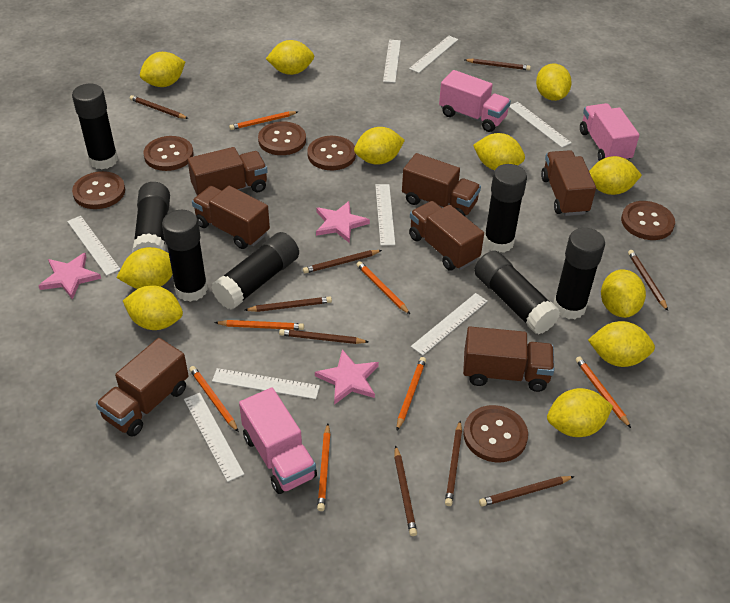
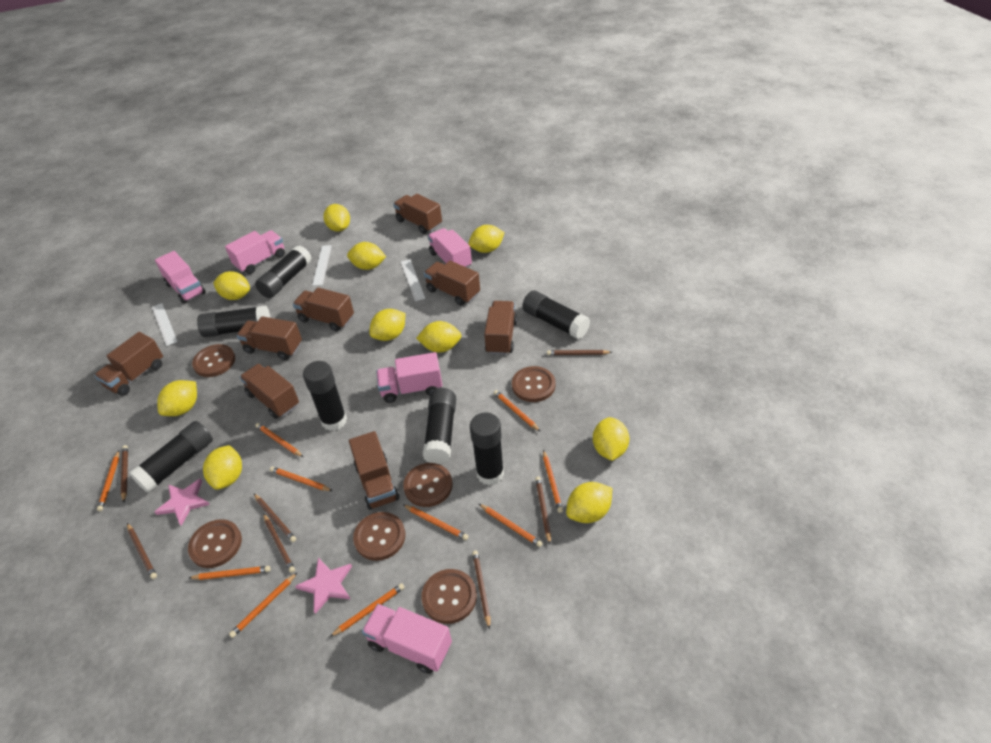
brown pencil: 9 -> 7
brown truck: 7 -> 8
orange pencil: 7 -> 10
pink star: 3 -> 2
pink truck: 3 -> 5
white ruler: 8 -> 3
yellow lemon: 11 -> 10

